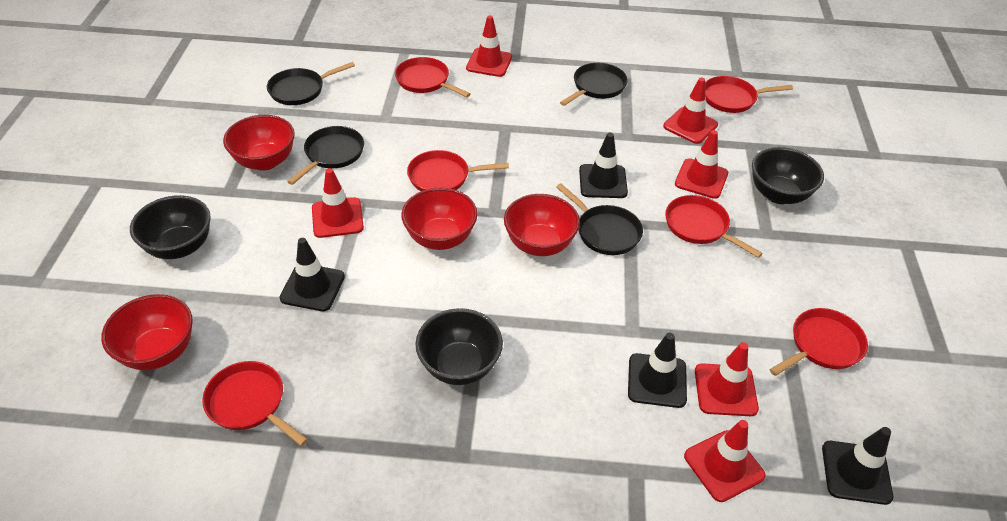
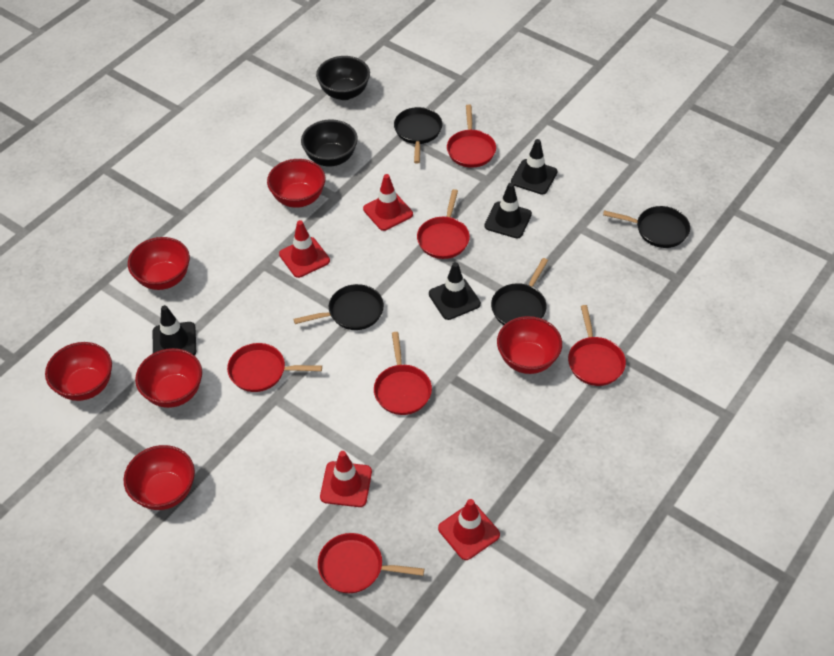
black bowl: 3 -> 2
red bowl: 4 -> 6
red traffic cone: 6 -> 4

